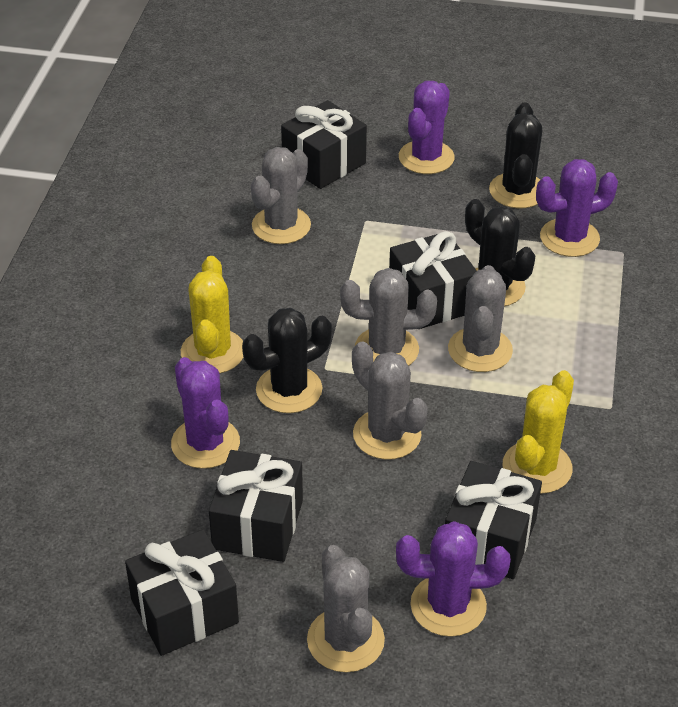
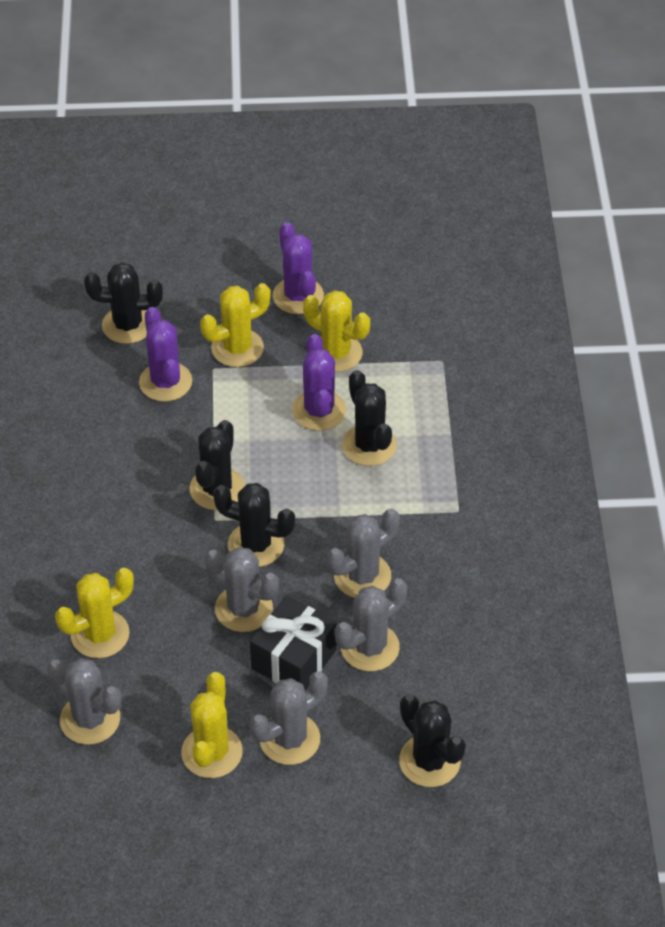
black cactus: 3 -> 5
black gift: 5 -> 1
purple cactus: 4 -> 3
yellow cactus: 2 -> 4

